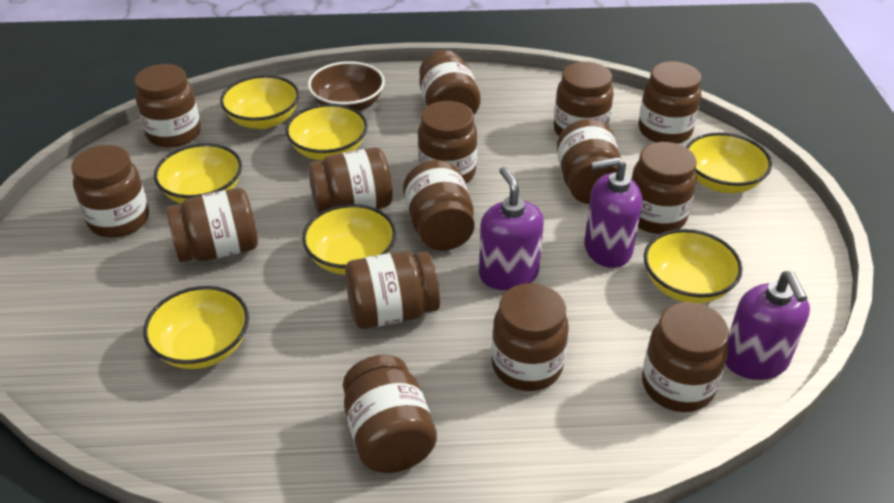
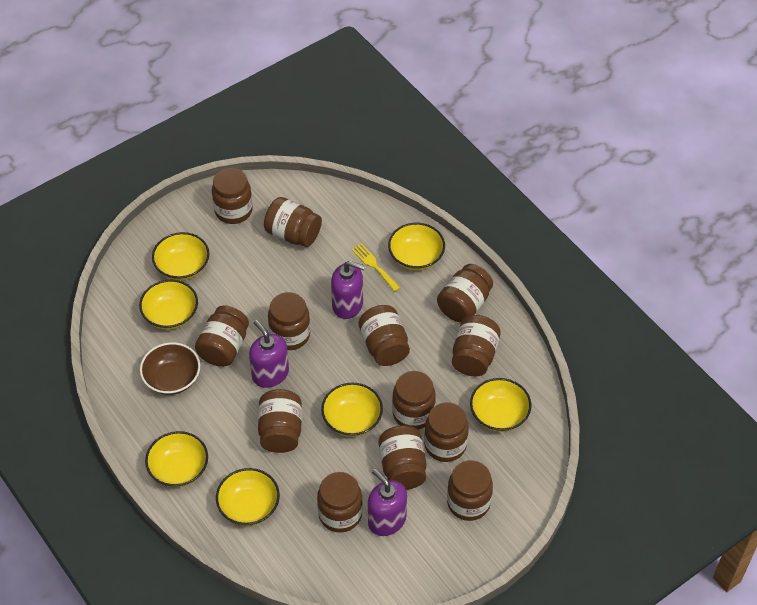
brown jar: 15 -> 13
yellow fork: 0 -> 1

